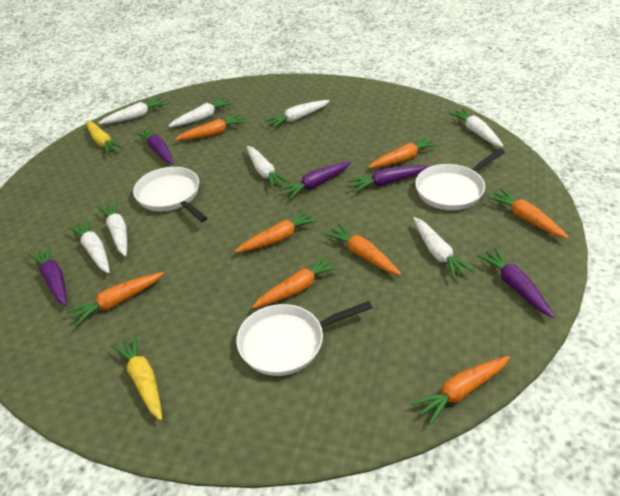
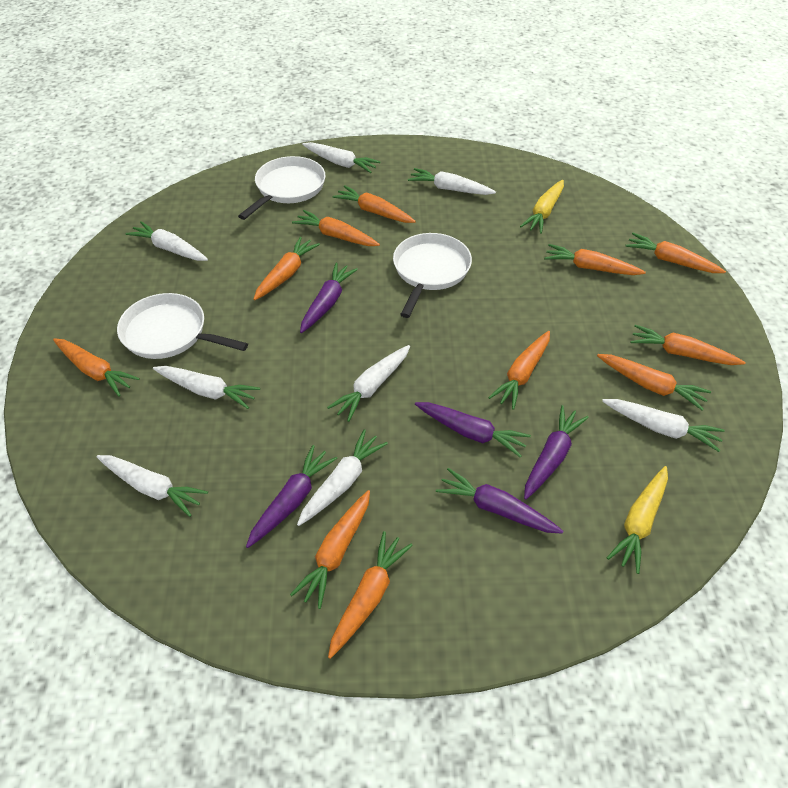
orange carrot: 8 -> 11

